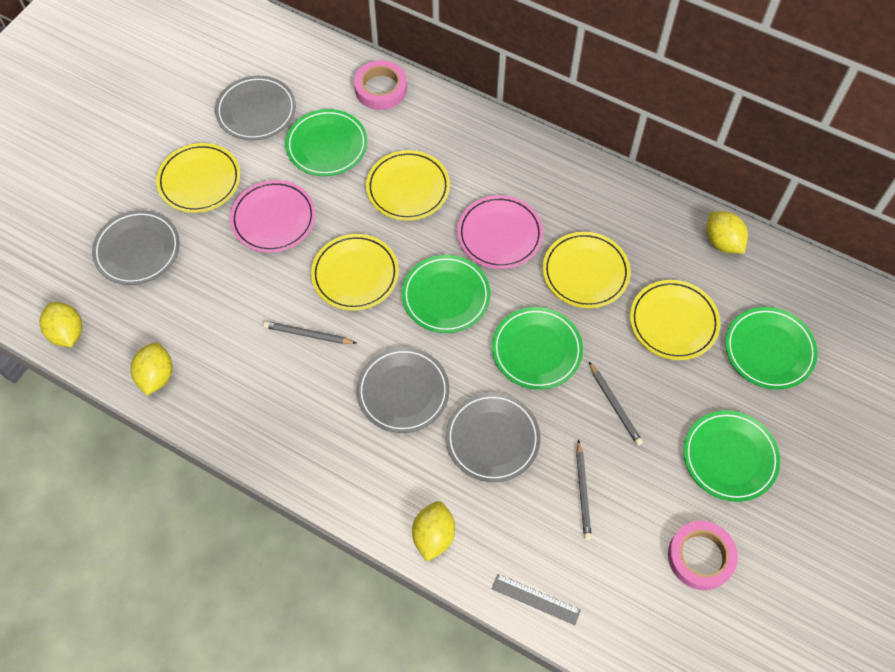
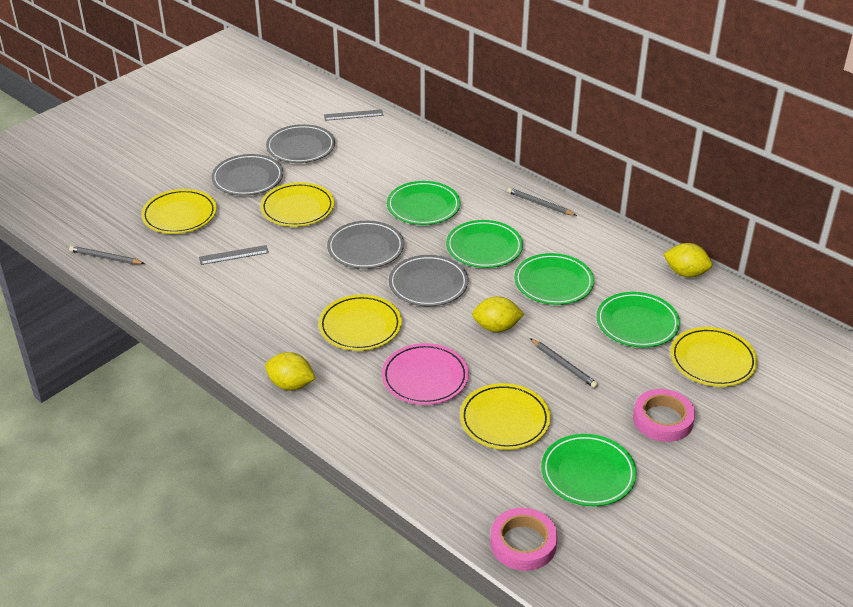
grey ruler: 1 -> 2
pink plate: 2 -> 1
yellow lemon: 4 -> 3

